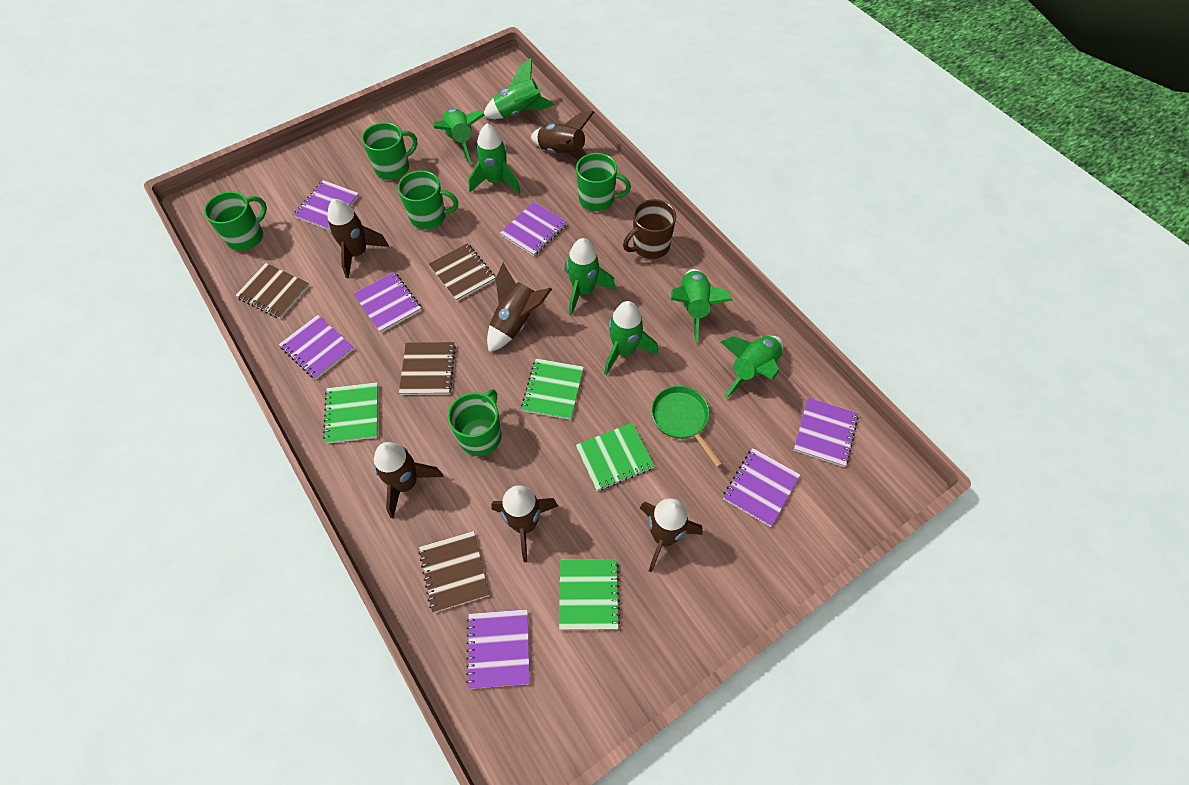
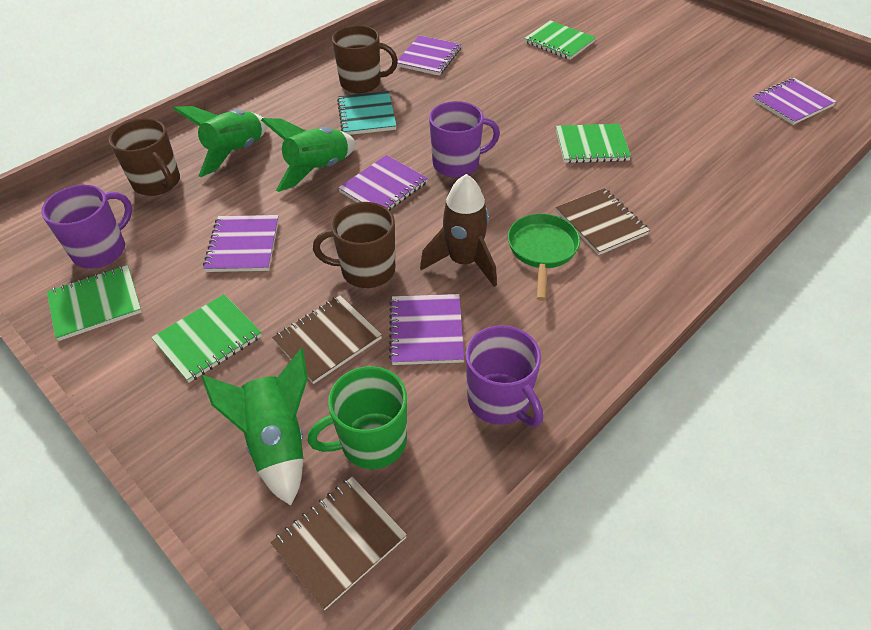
brown mug: 1 -> 3
brown notebook: 4 -> 3
brown rocket: 6 -> 1
green mug: 5 -> 1
green rocket: 7 -> 3
purple mug: 0 -> 3
purple notebook: 7 -> 5
turquoise notebook: 0 -> 1

